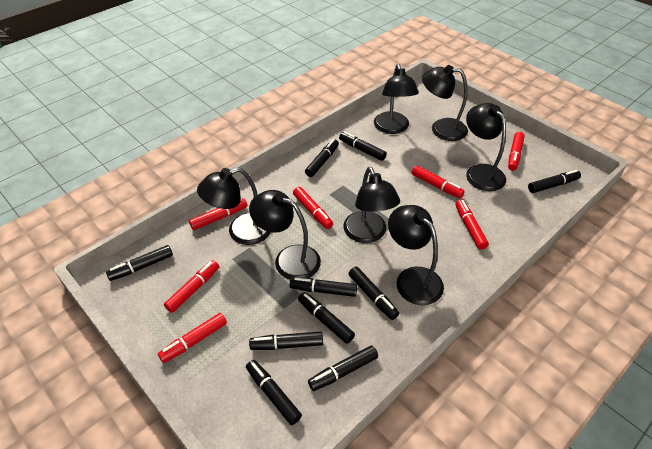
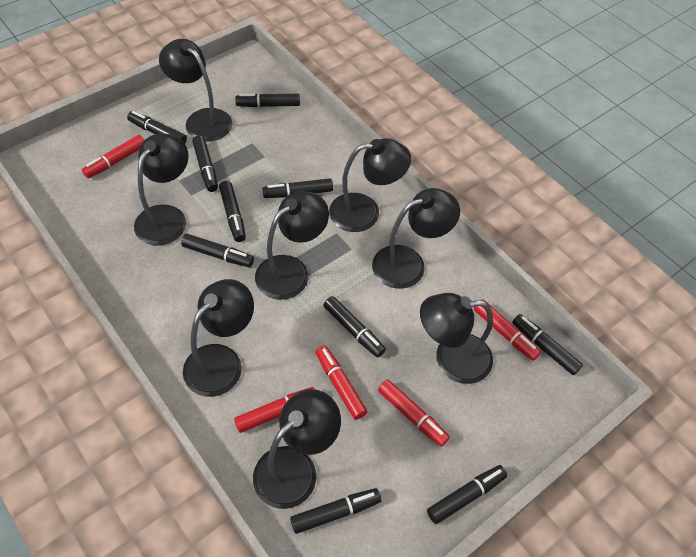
black lamp: 7 -> 8
red marker: 7 -> 5

